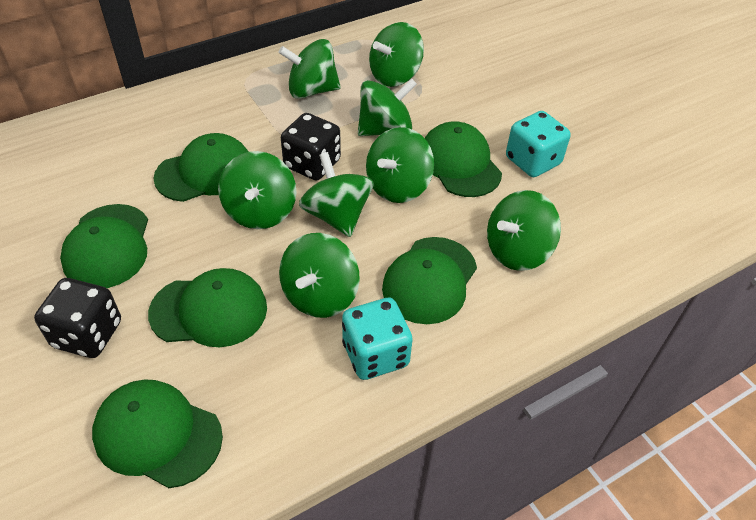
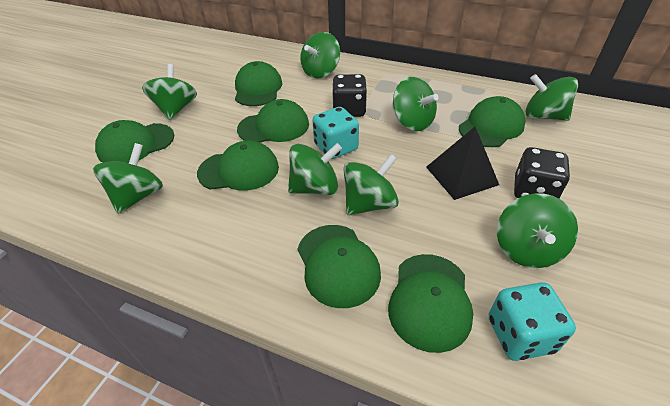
black pyramid: 0 -> 1
green cap: 6 -> 7

